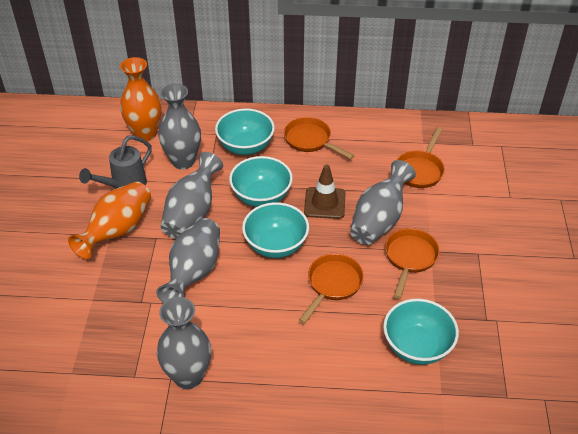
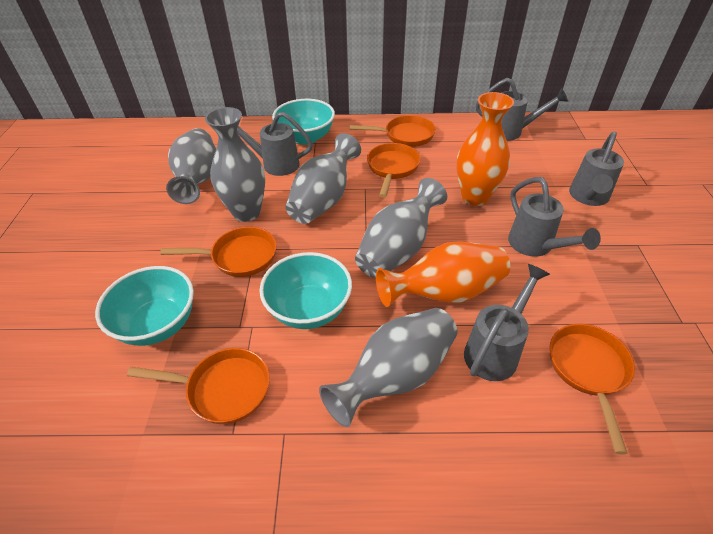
brown traffic cone: 1 -> 0
grey watering can: 1 -> 5
orange pan: 4 -> 5
turquoise bowl: 4 -> 3

